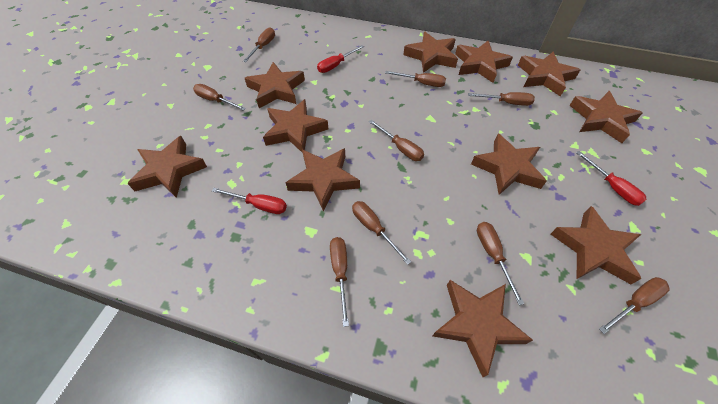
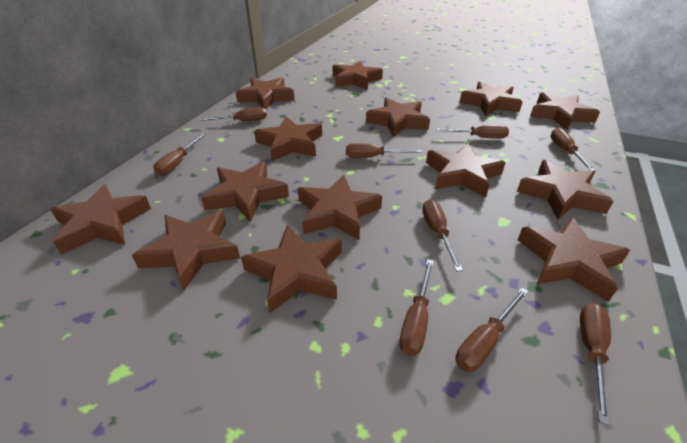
brown star: 11 -> 14
red screwdriver: 3 -> 0

